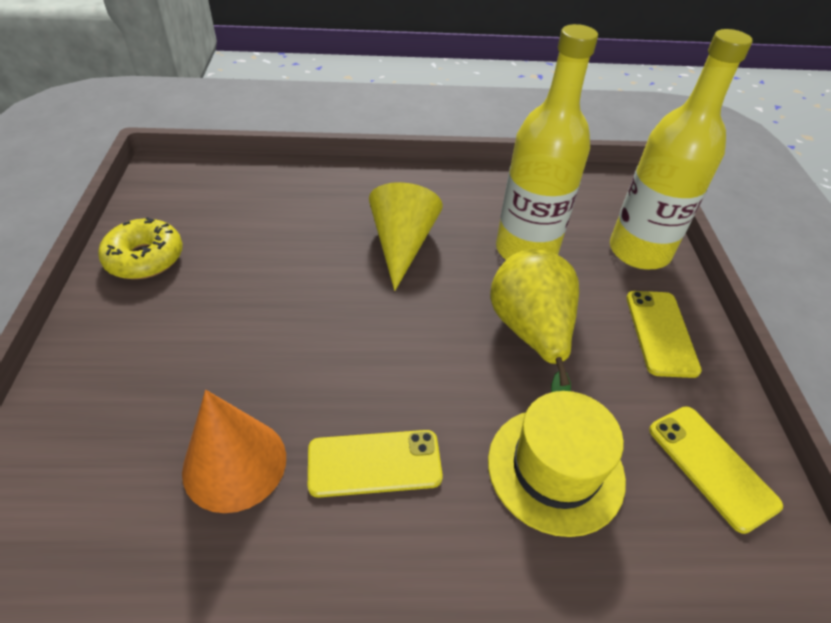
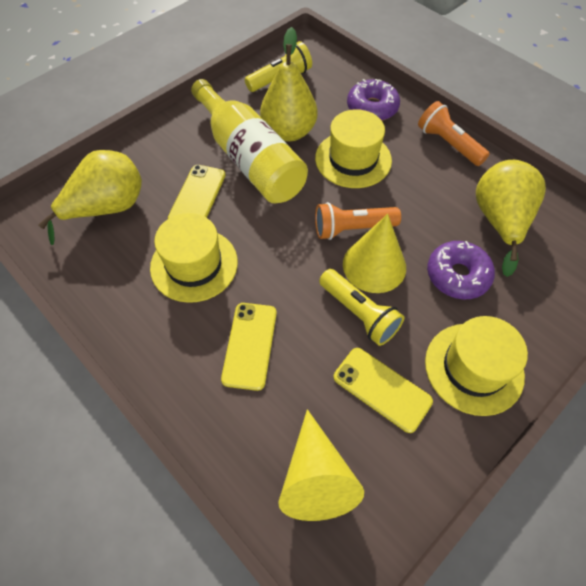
orange cone: 1 -> 0
orange flashlight: 0 -> 2
purple donut: 0 -> 2
yellow bottle: 2 -> 1
yellow cone: 1 -> 2
yellow donut: 1 -> 0
yellow flashlight: 0 -> 2
yellow hat: 1 -> 3
yellow pear: 1 -> 3

